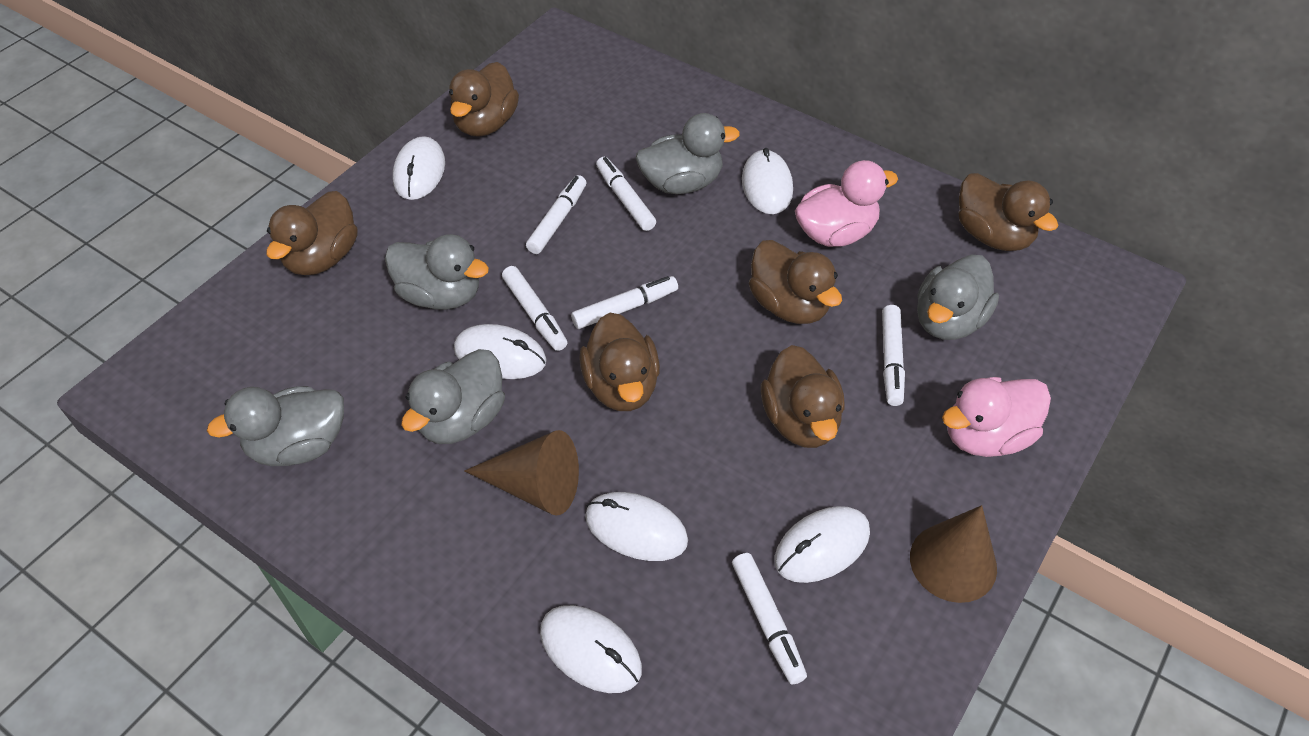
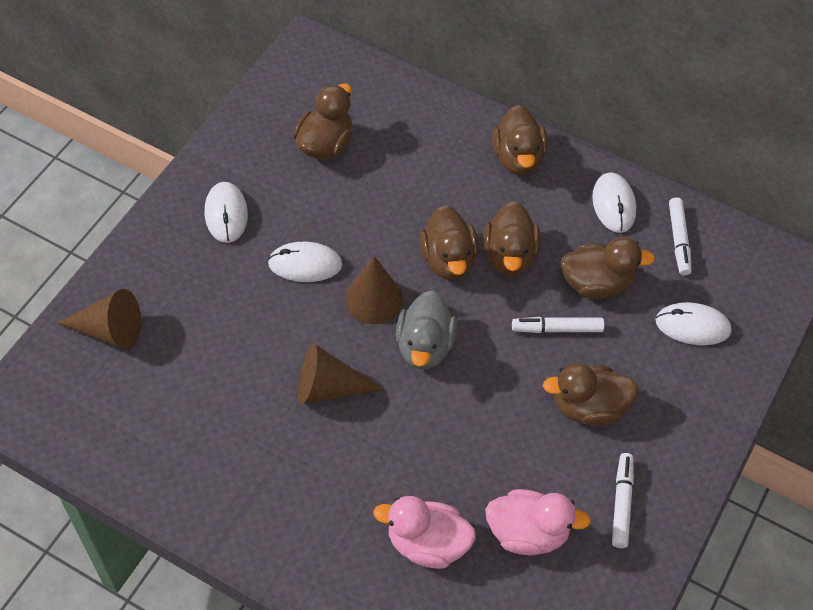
brown cone: 2 -> 3
grey duck: 5 -> 1
white marker: 6 -> 3
white mouse: 6 -> 4

